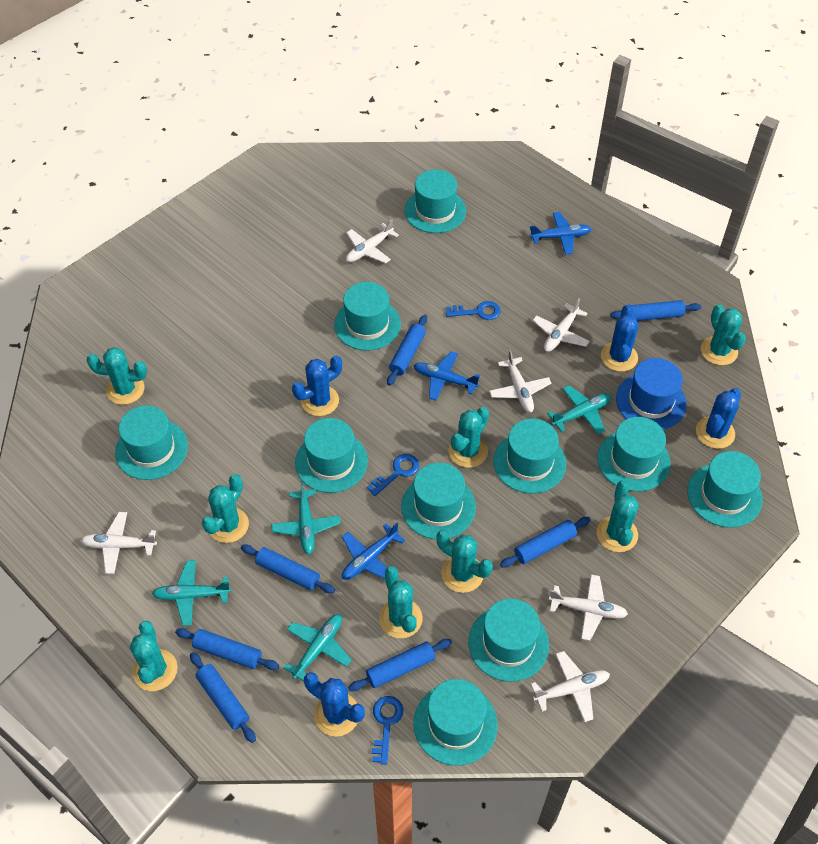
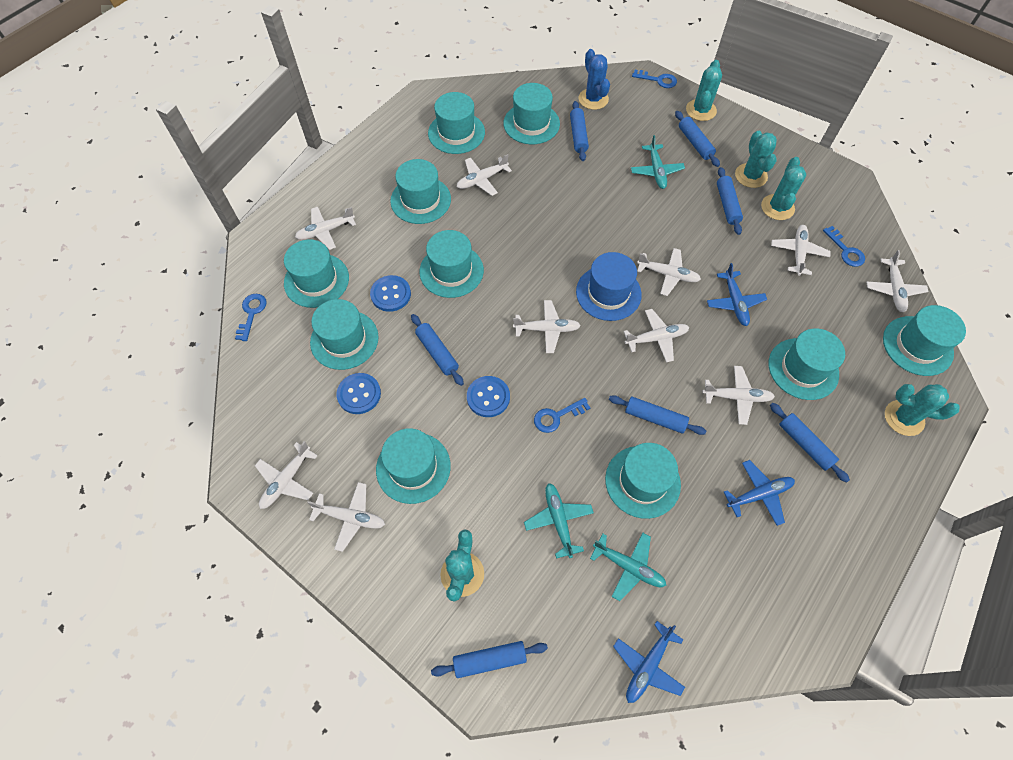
blue button: 0 -> 3
blue cactus: 4 -> 1
blue key: 3 -> 4
turquoise cactus: 8 -> 5
turquoise plane: 4 -> 3
white plane: 6 -> 10

